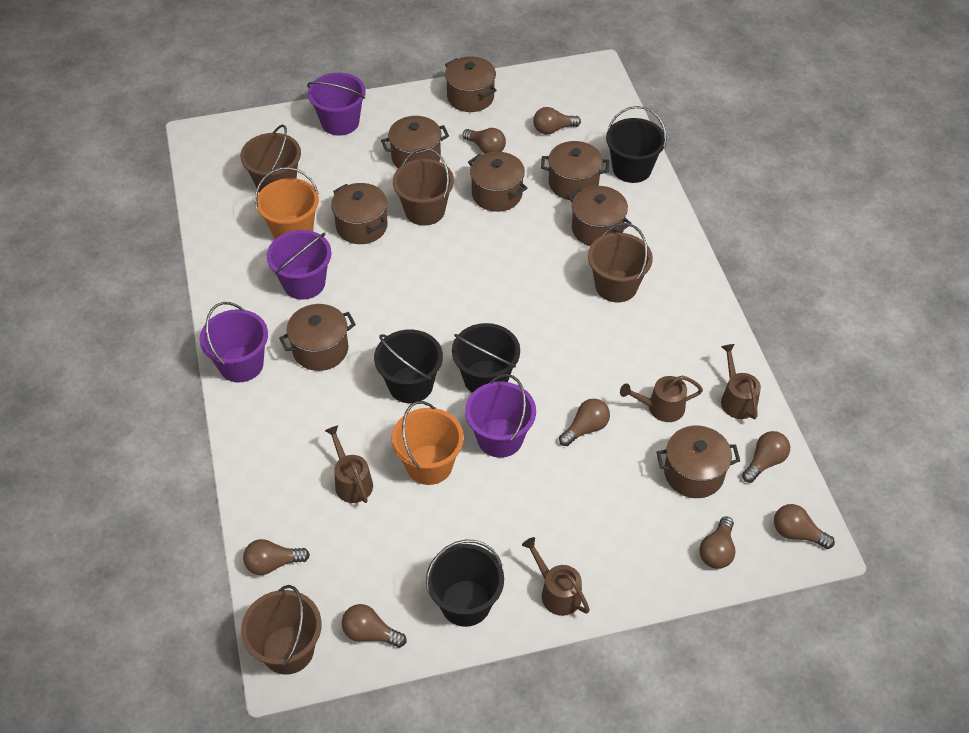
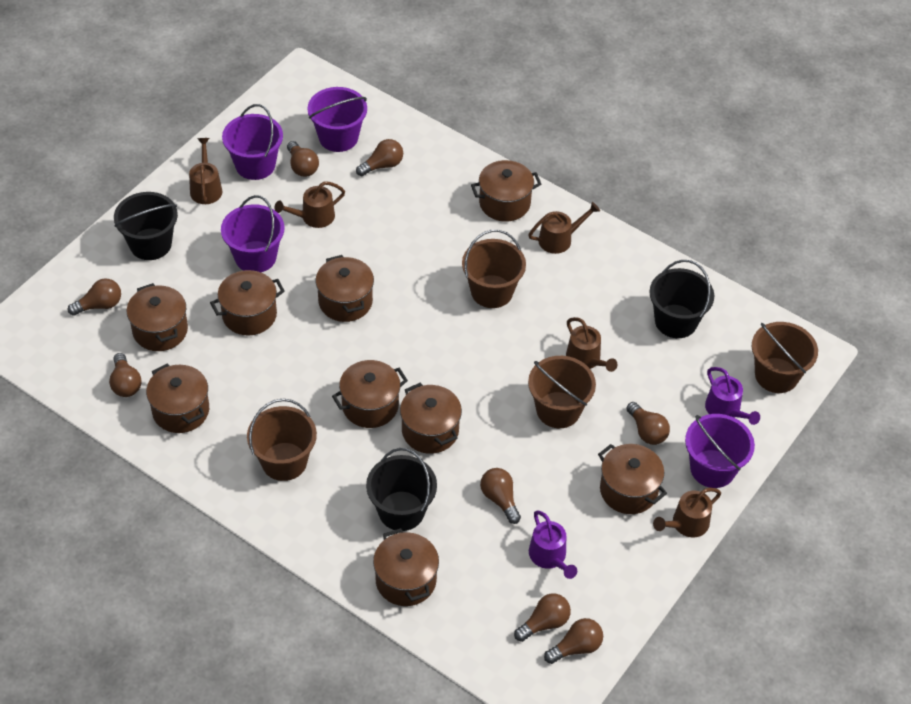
black bucket: 4 -> 3
brown pot: 8 -> 9
brown watering can: 4 -> 5
orange bucket: 2 -> 0
purple watering can: 0 -> 2

